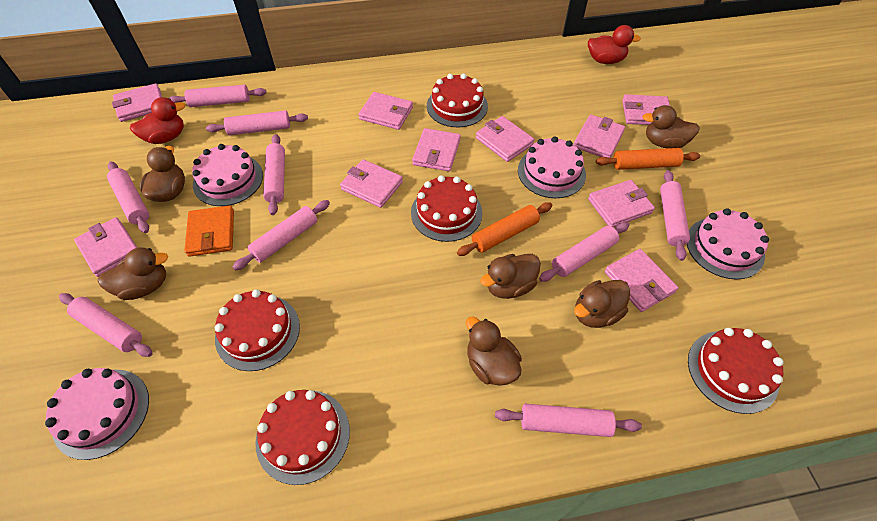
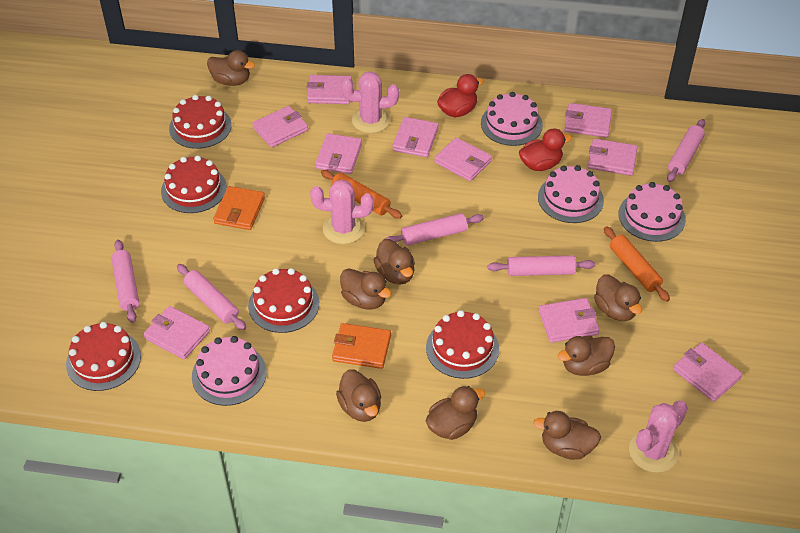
brown duck: 6 -> 8
orange wallet: 1 -> 2
pink cactus: 0 -> 3
pink rolling pin: 9 -> 5

